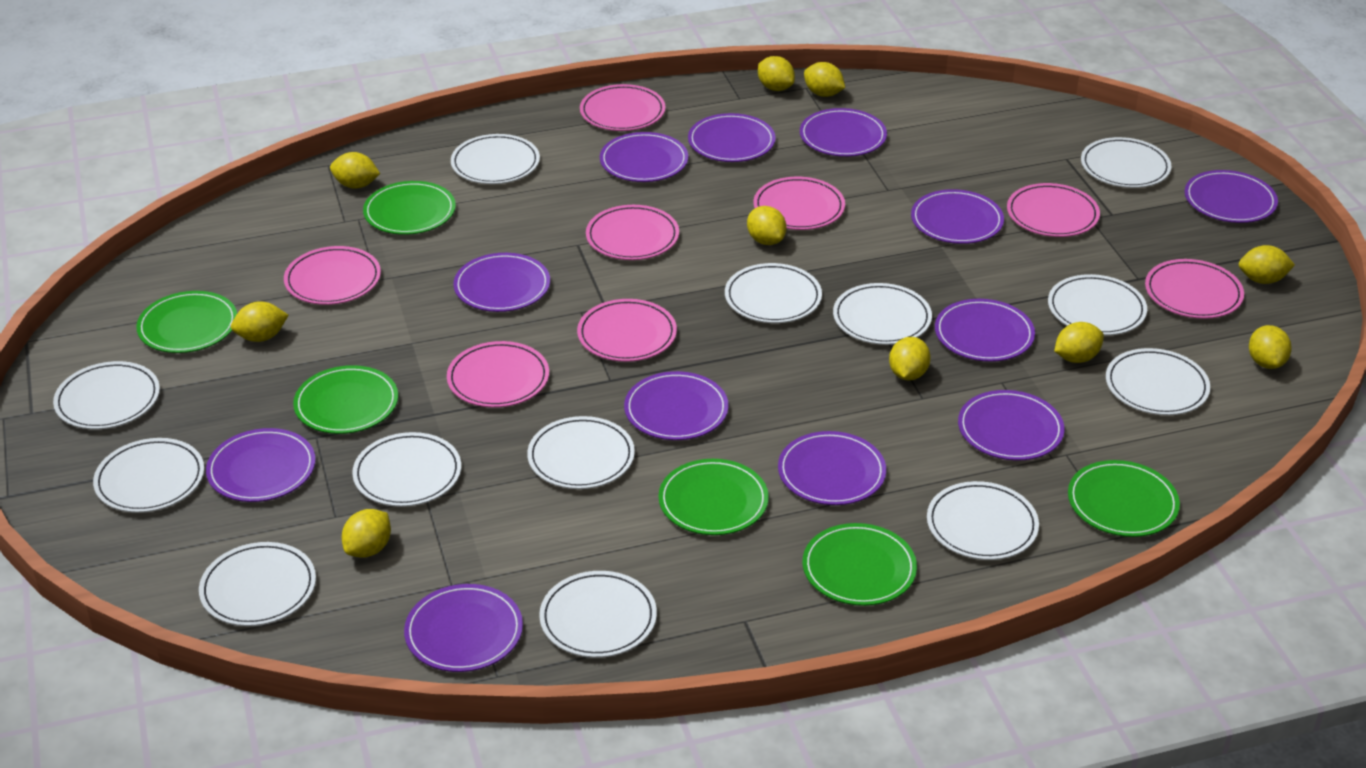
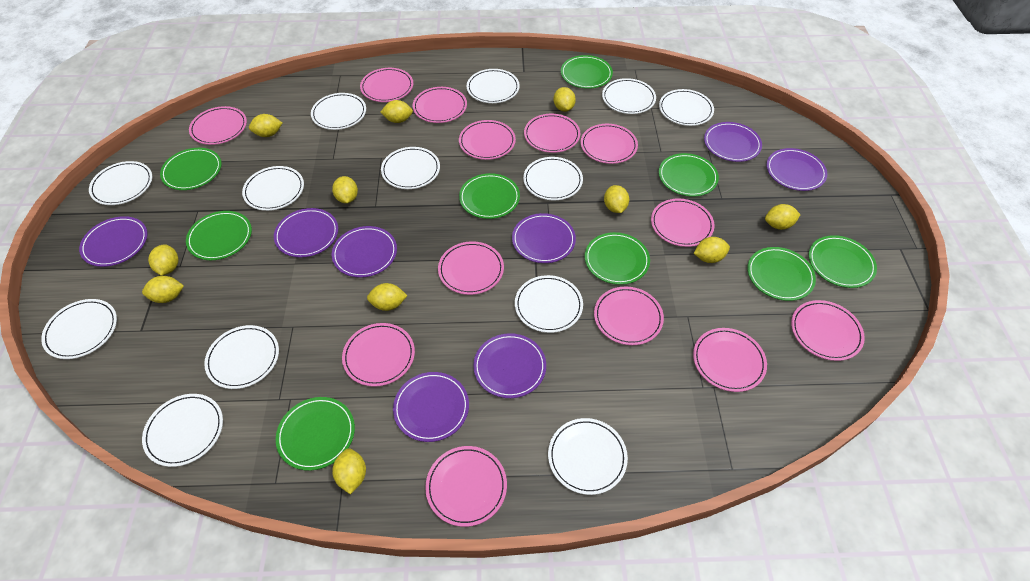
green plate: 6 -> 9
pink plate: 8 -> 13
purple plate: 12 -> 8
yellow lemon: 10 -> 11

